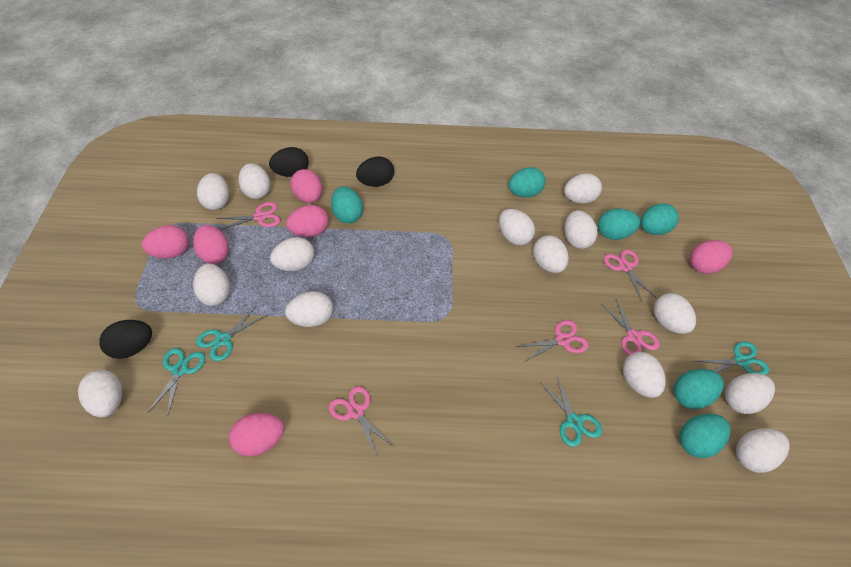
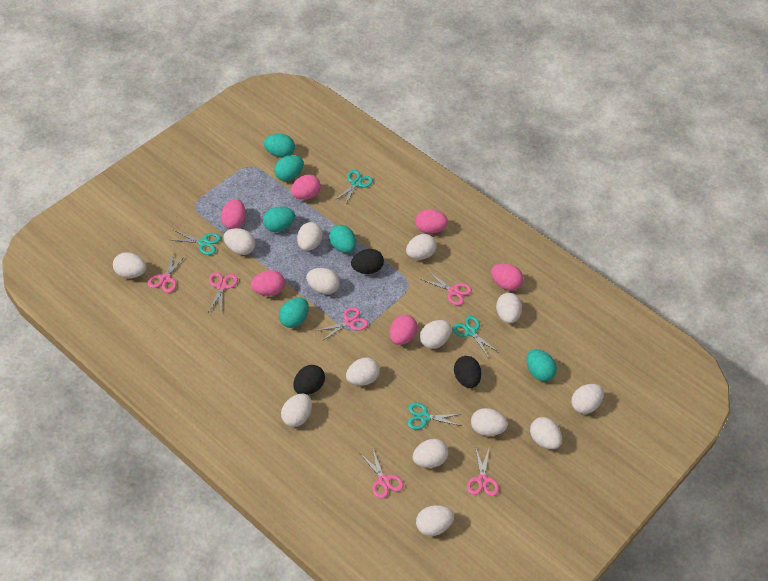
pink scissors: 5 -> 6

